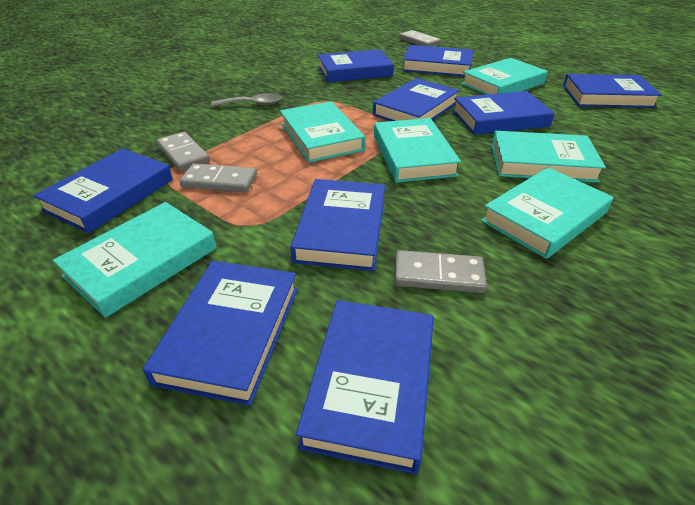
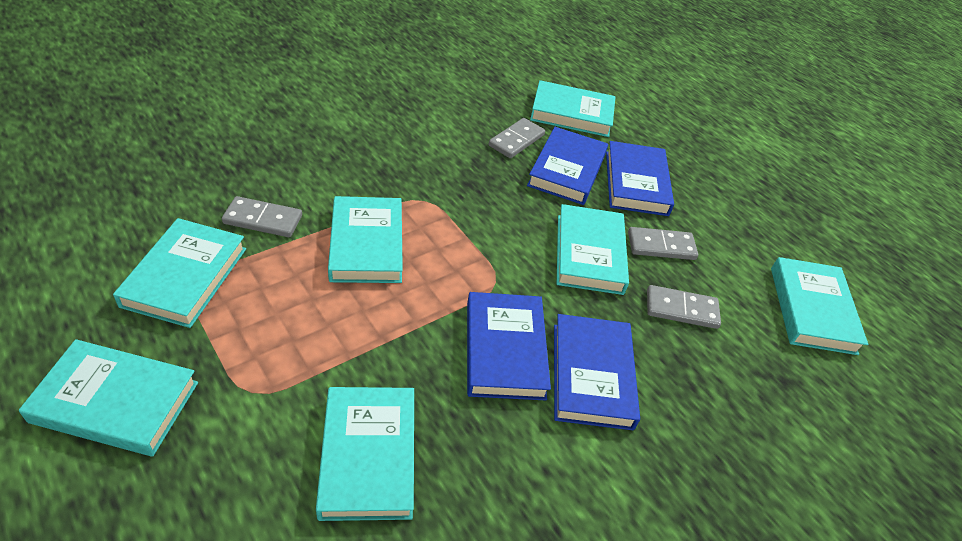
blue book: 9 -> 4
grey spoon: 1 -> 0
turquoise book: 6 -> 7

